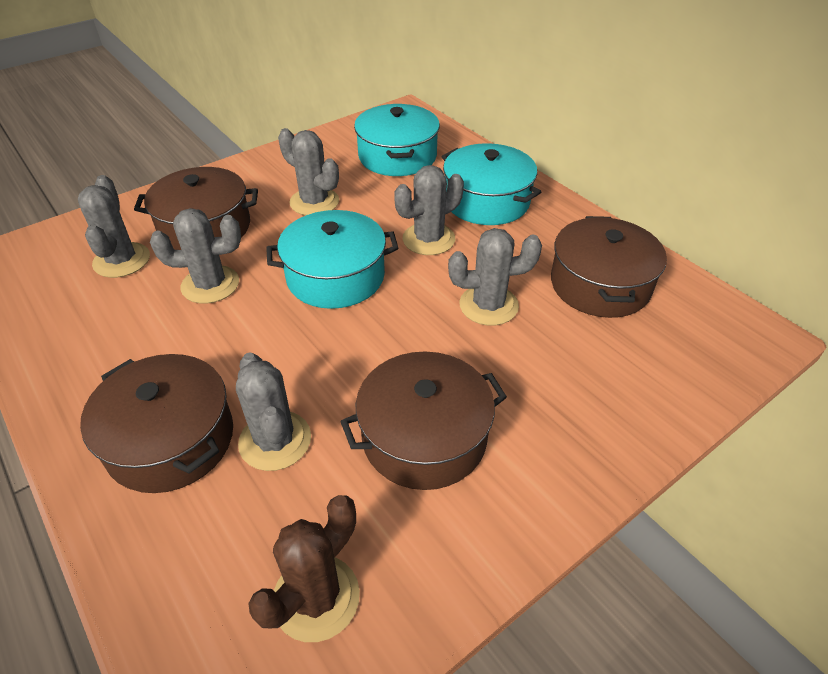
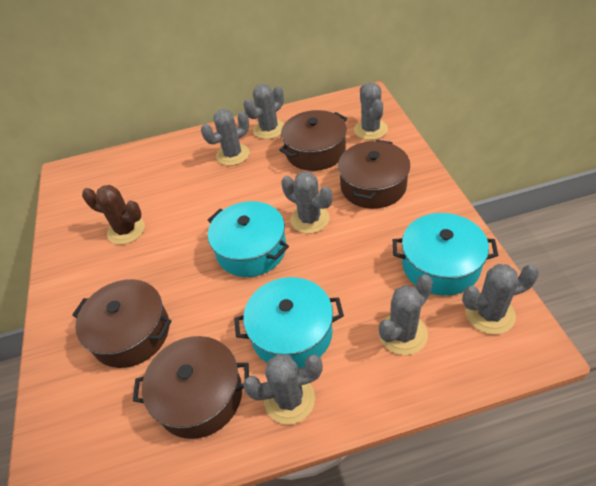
grey cactus: 6 -> 7

